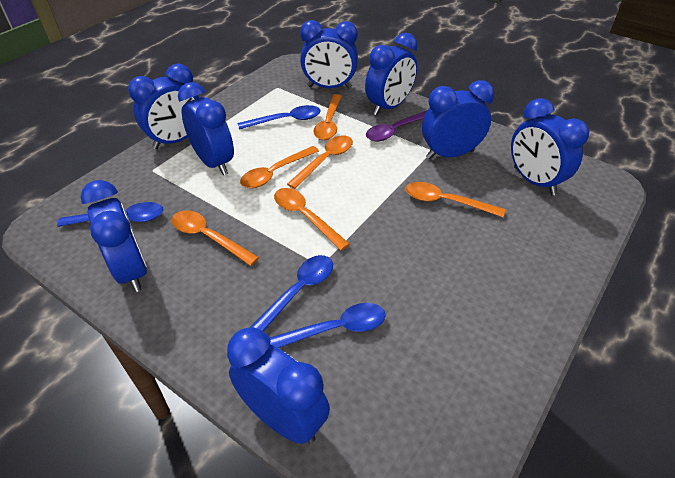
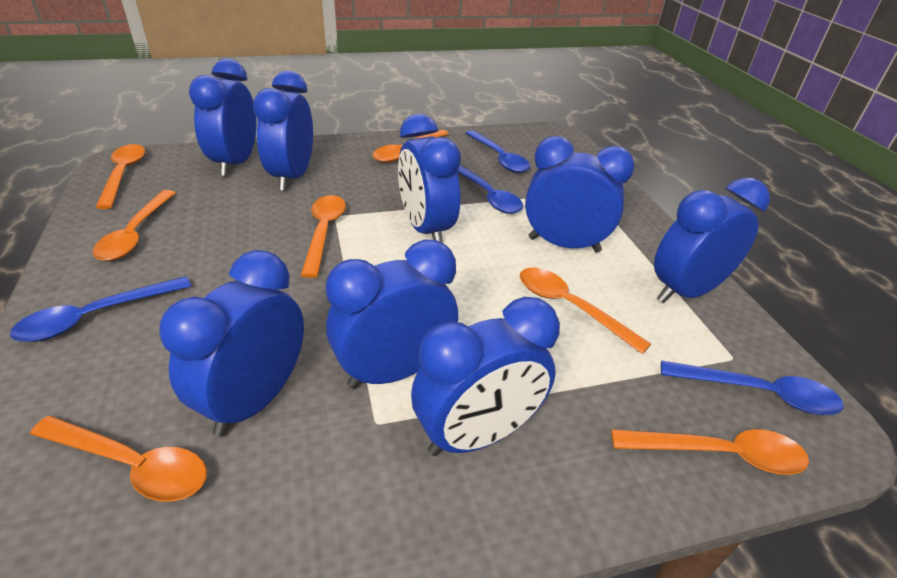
orange spoon: 6 -> 7
purple spoon: 1 -> 0

